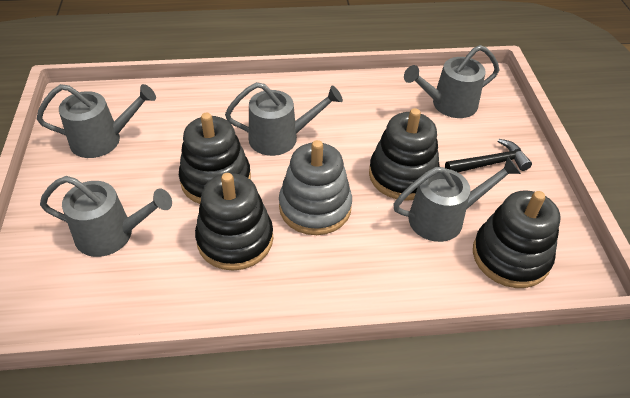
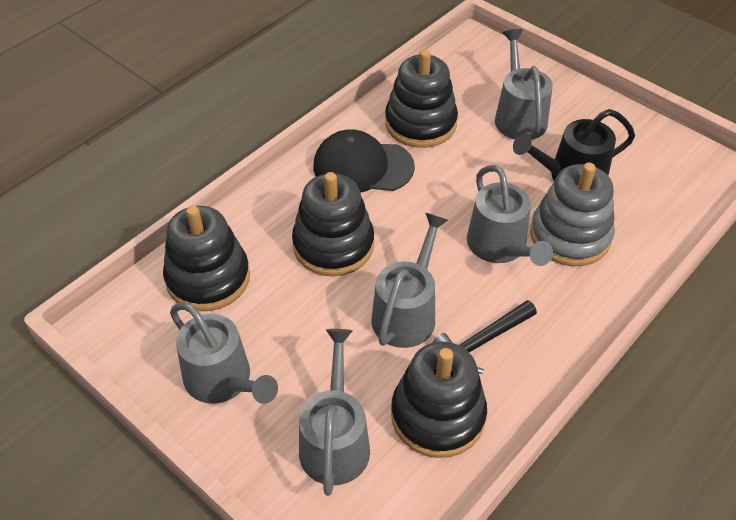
black cap: 0 -> 1
black watering can: 0 -> 1

